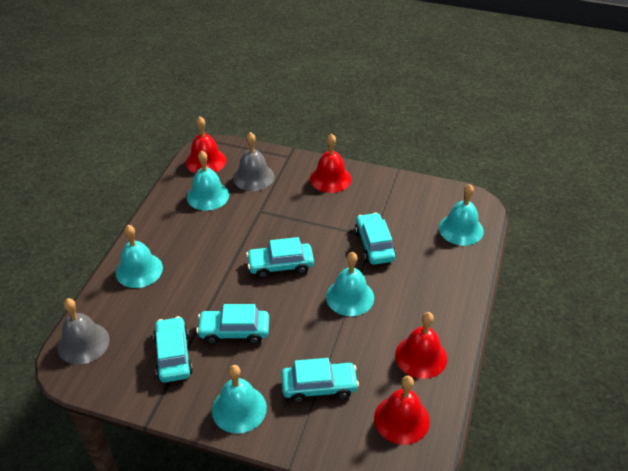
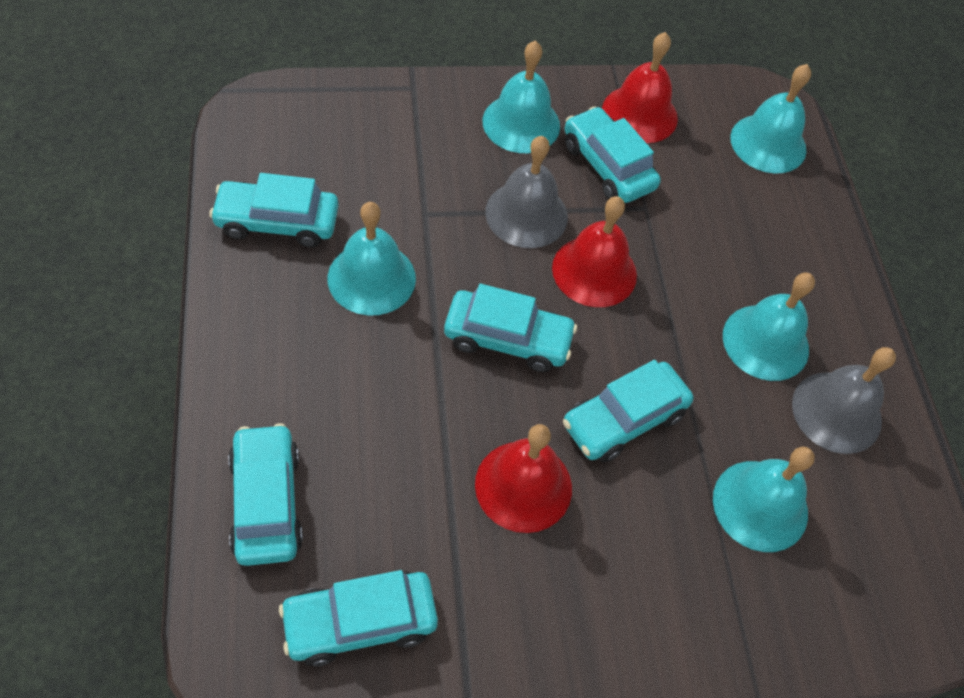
red bell: 4 -> 3
turquoise car: 5 -> 6

